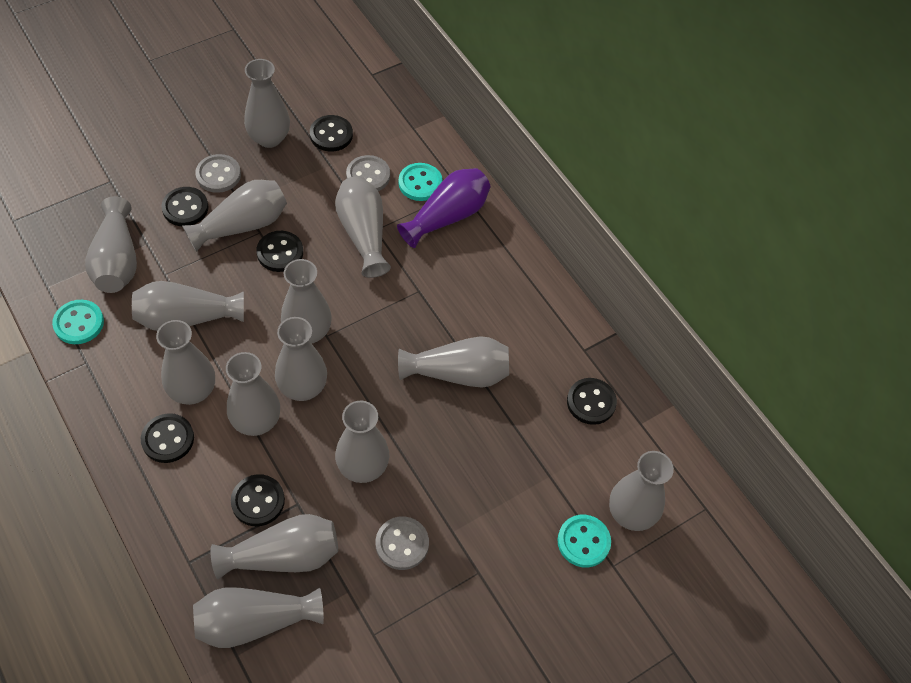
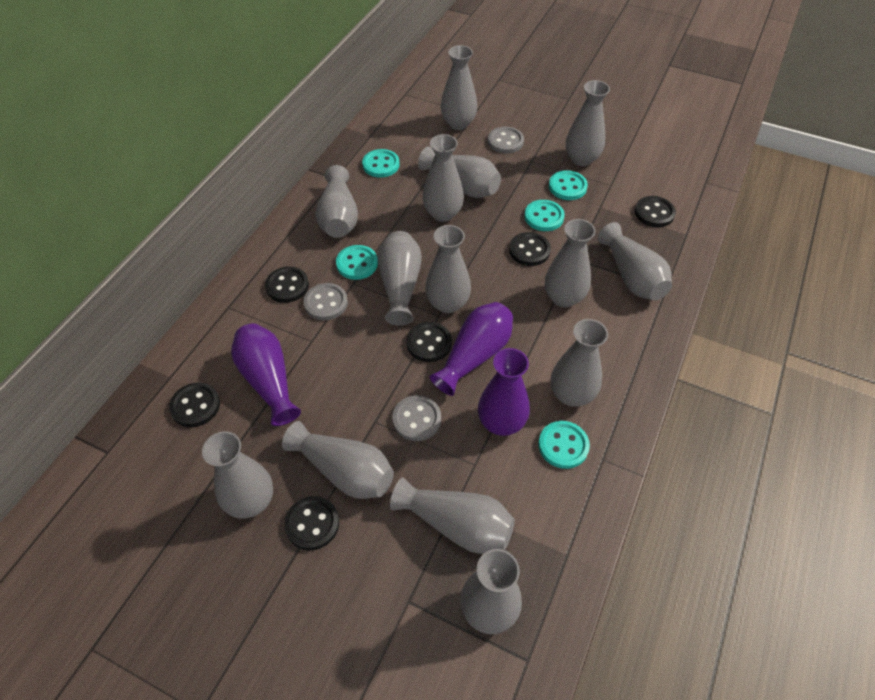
purple vase: 1 -> 3
turquoise button: 3 -> 5

